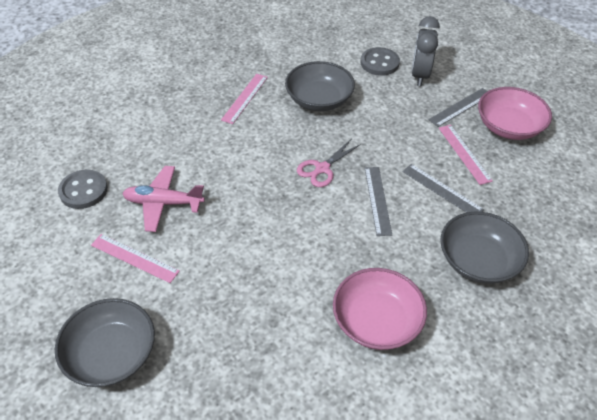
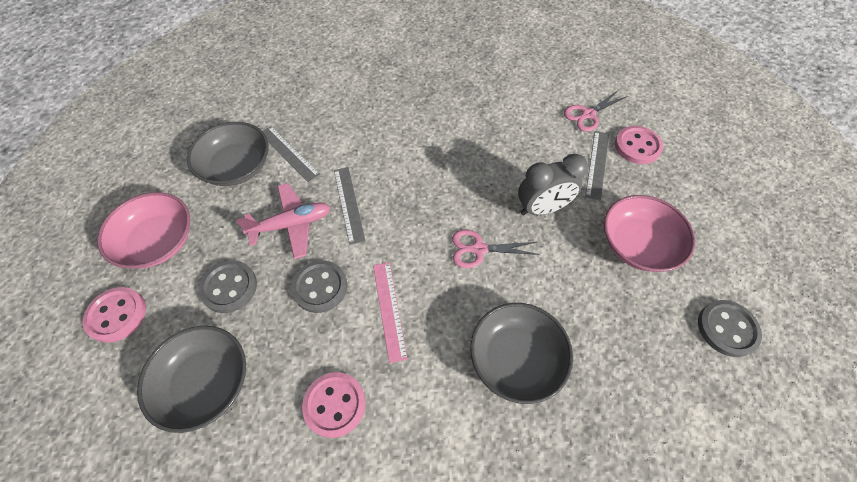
grey button: 2 -> 3
pink button: 0 -> 3
pink ruler: 3 -> 1
pink scissors: 1 -> 2

